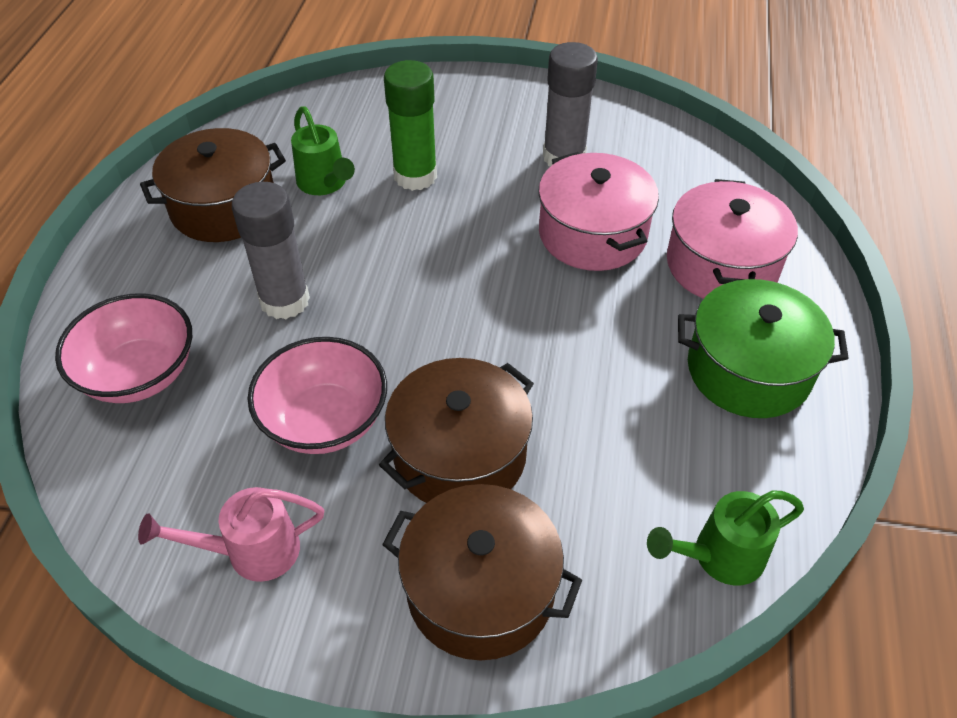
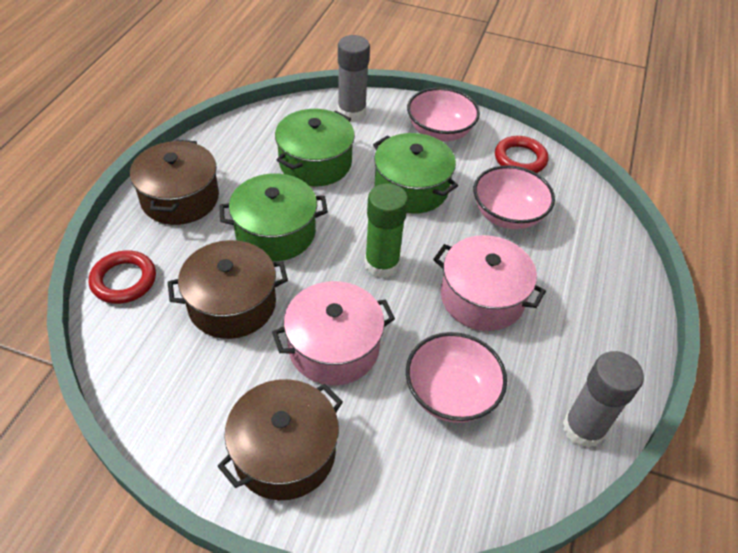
green pot: 1 -> 3
green watering can: 2 -> 0
pink bowl: 2 -> 3
pink watering can: 1 -> 0
red ring: 0 -> 2

